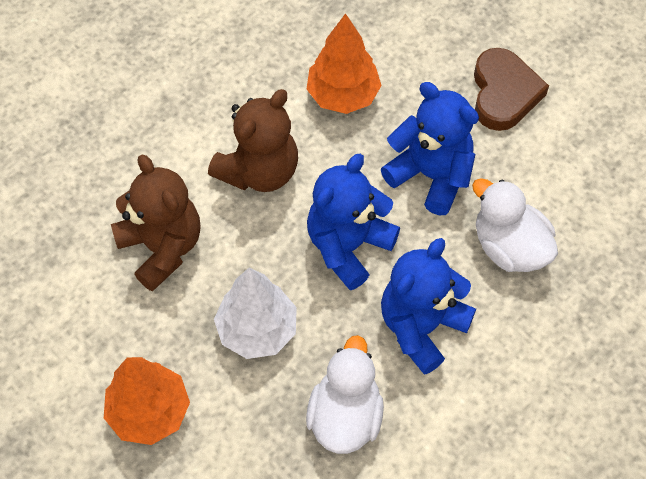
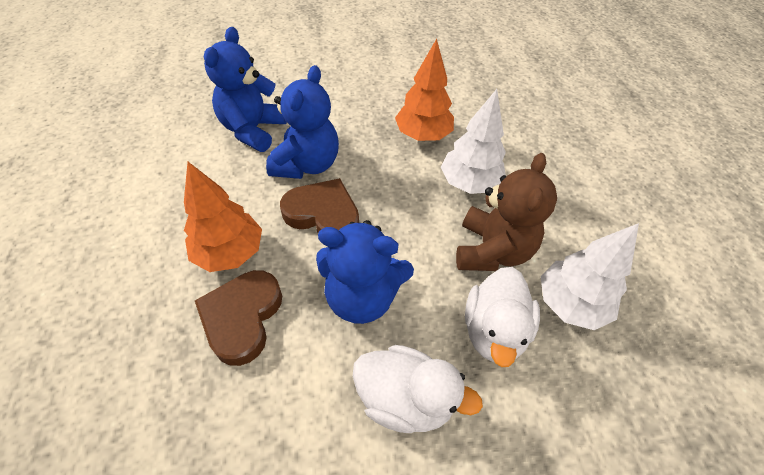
brown heart: 1 -> 2
brown teddy bear: 2 -> 1
white tree: 1 -> 2

